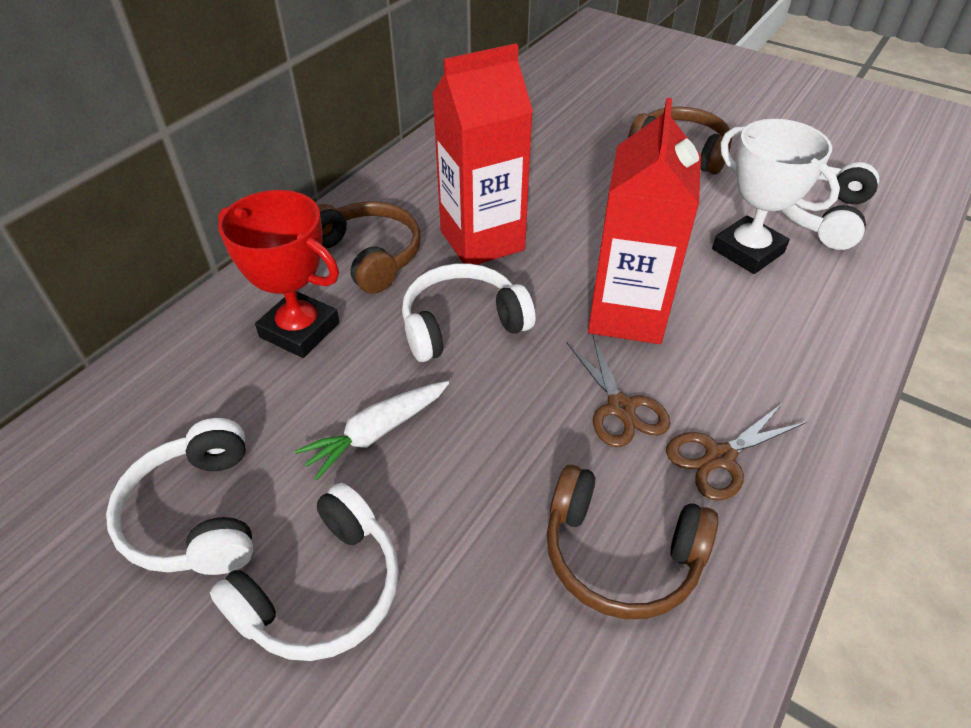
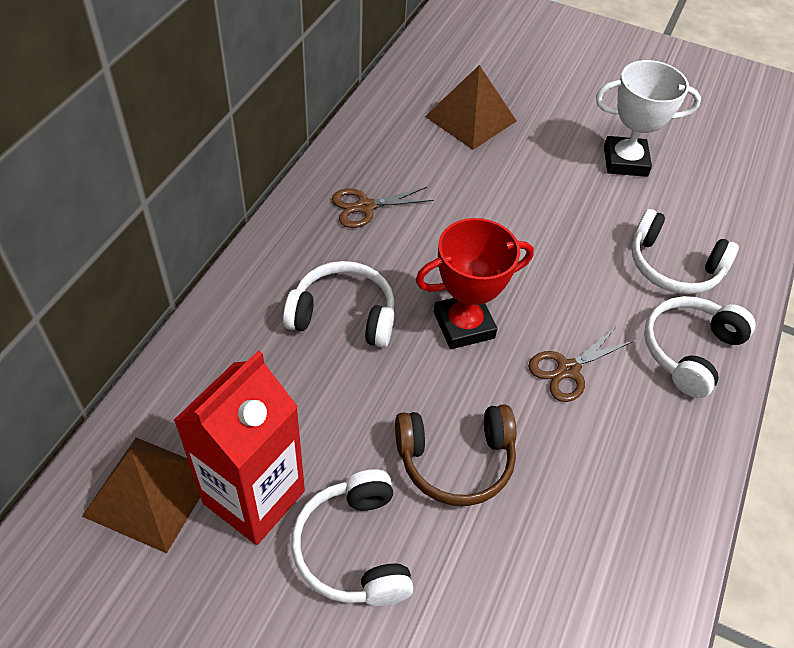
brown headphones: 3 -> 1
brown pyramid: 0 -> 2
red carton: 2 -> 1
white carrot: 1 -> 0

